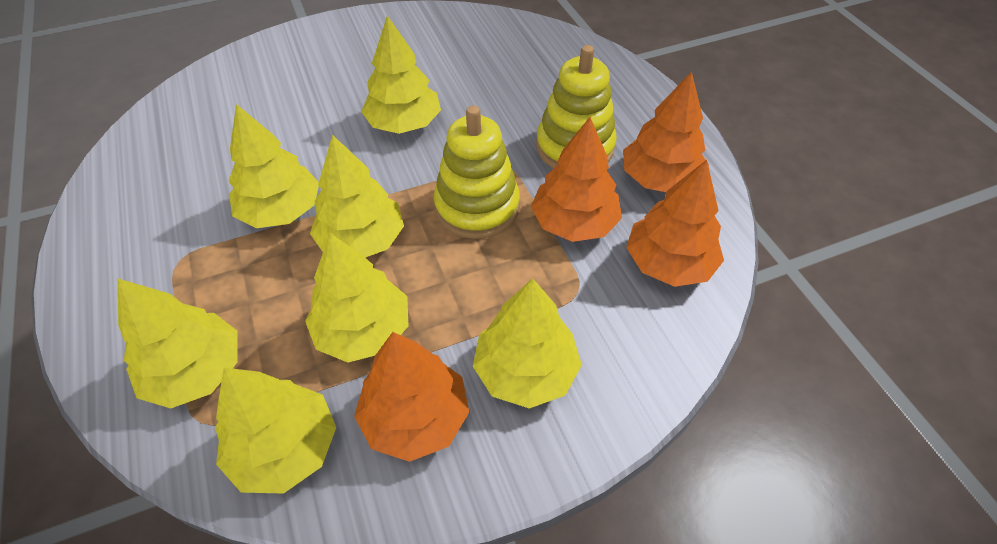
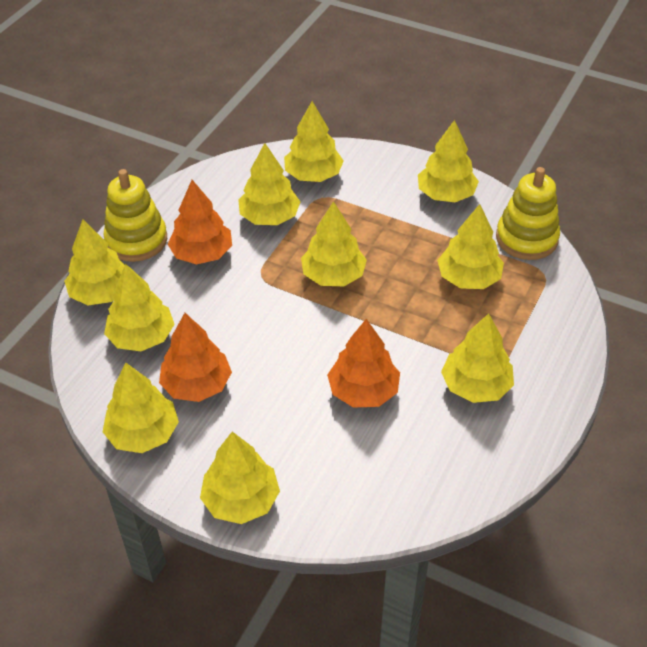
orange tree: 4 -> 3
yellow tree: 7 -> 10

